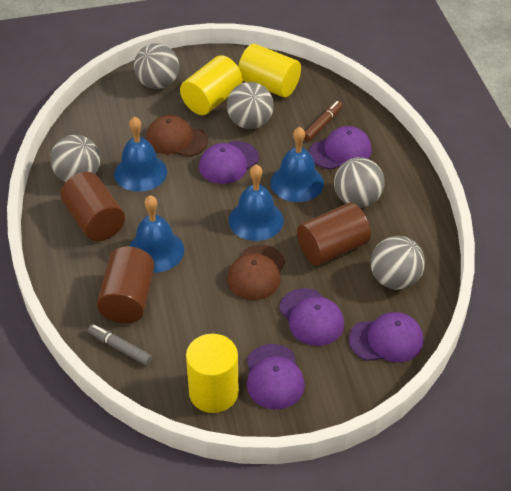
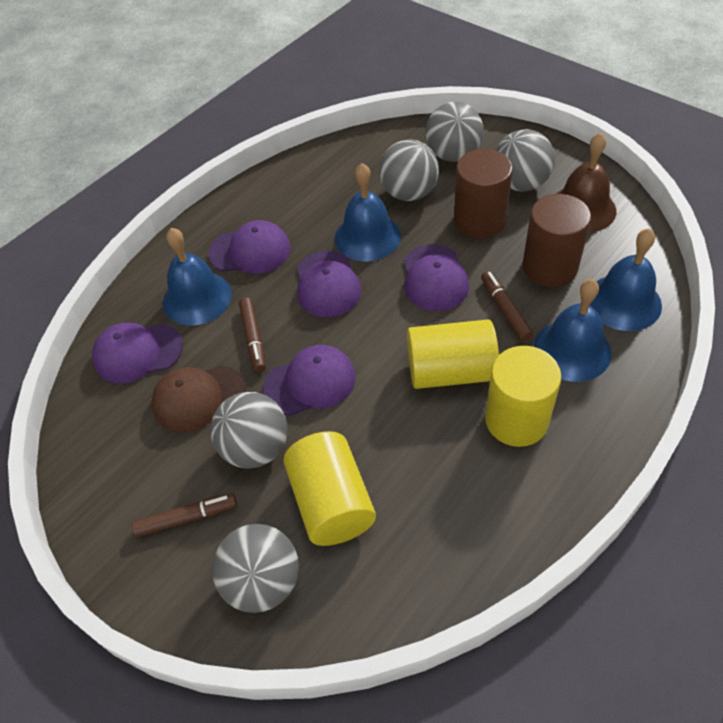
brown bell: 0 -> 1
brown cap: 2 -> 1
brown cylinder: 3 -> 2
brown marker: 1 -> 3
grey marker: 1 -> 0

